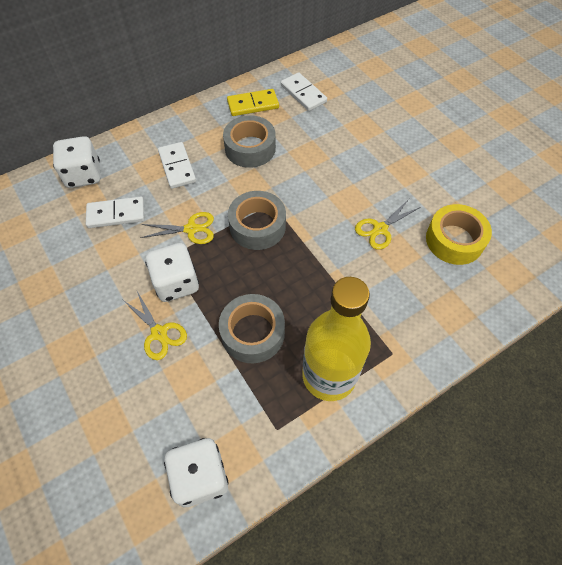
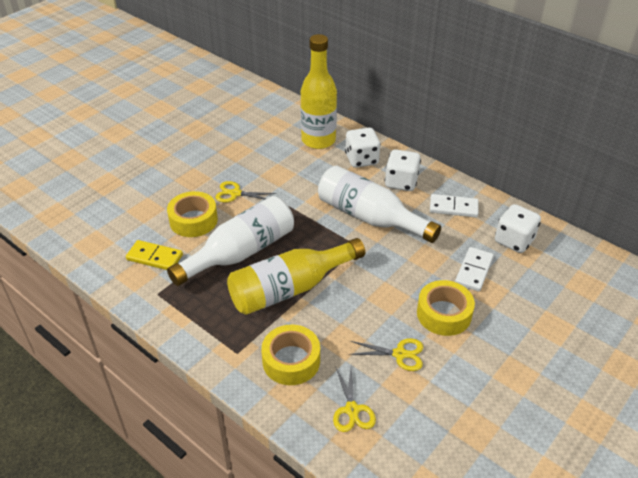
grey tape: 3 -> 0
white bottle: 0 -> 2
white domino: 3 -> 2
yellow bottle: 1 -> 2
yellow tape: 1 -> 3

